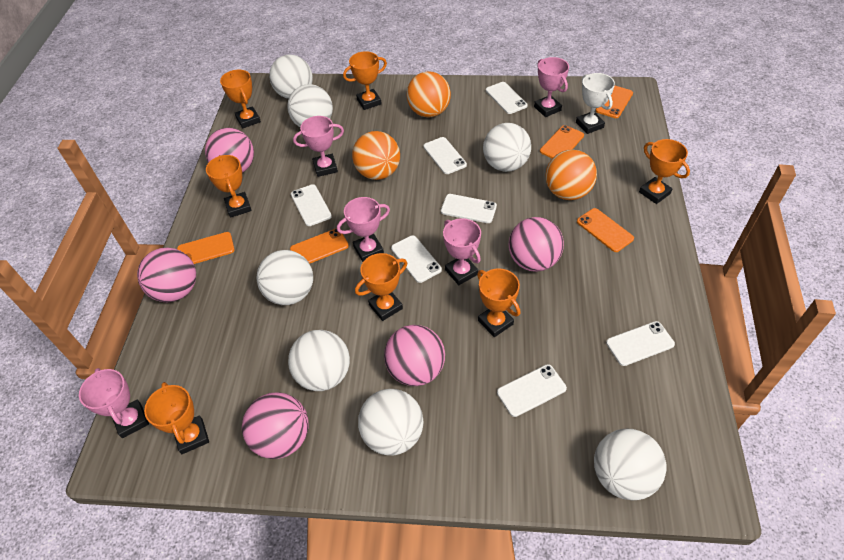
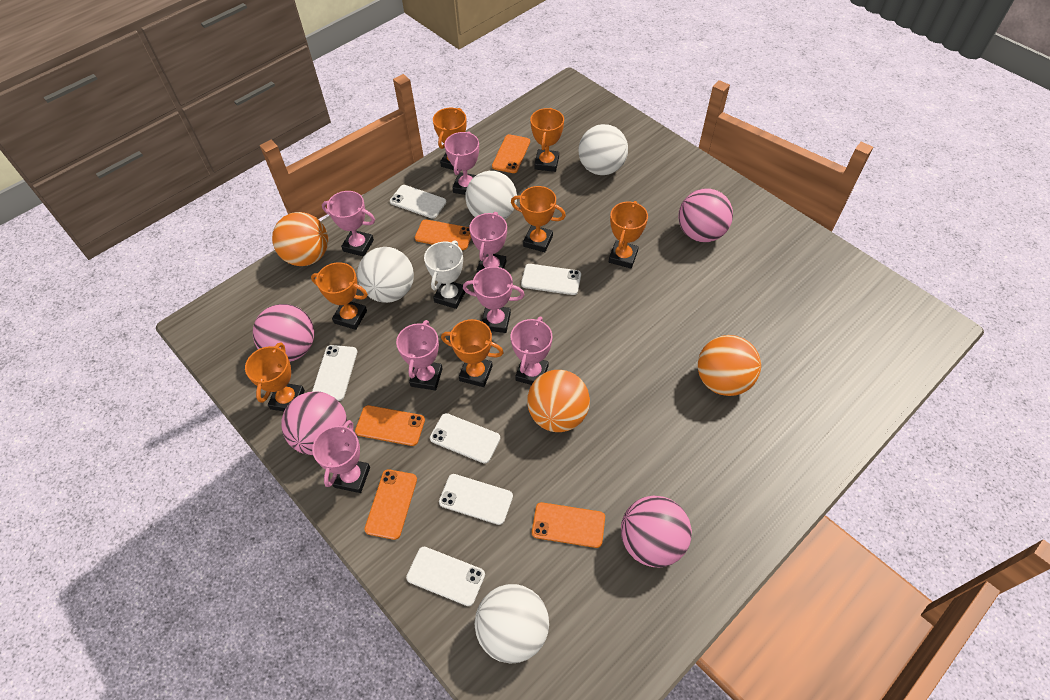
pink ball: 5 -> 4
pink trophy: 5 -> 7
white ball: 7 -> 4
white phone: 7 -> 6

